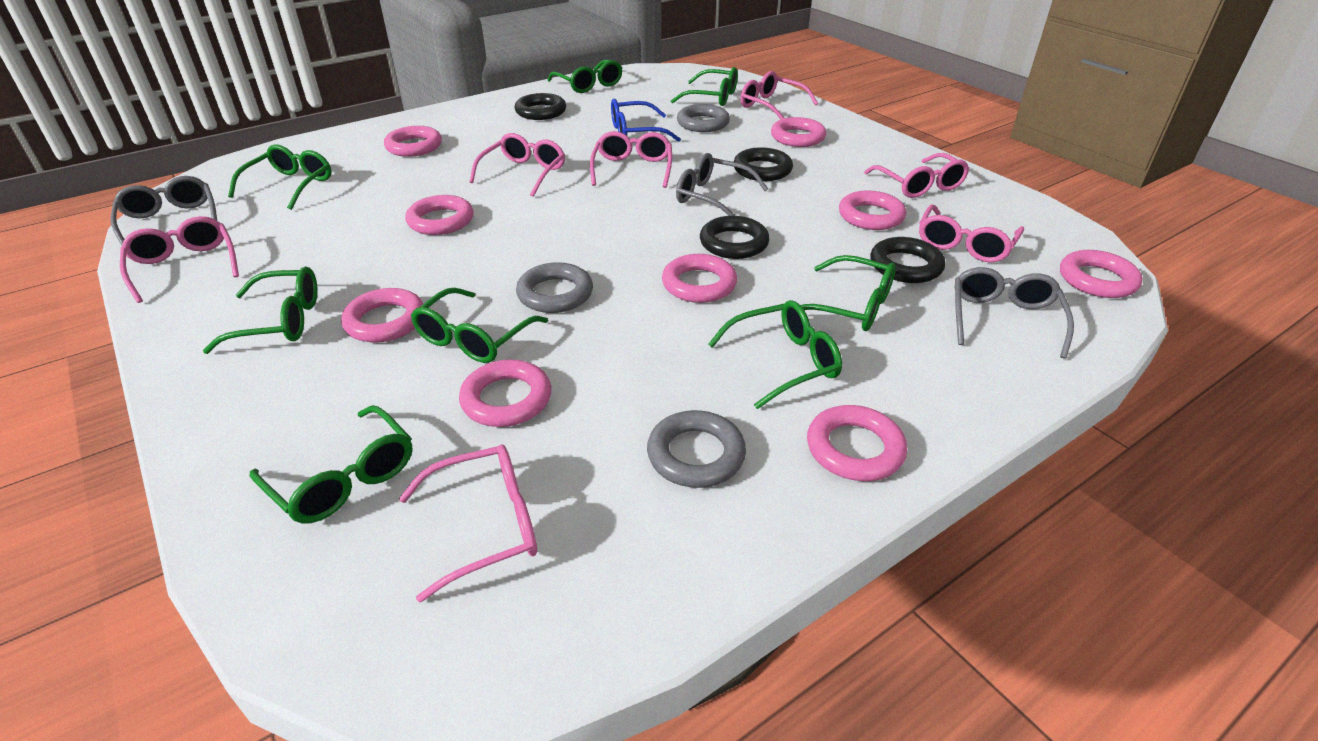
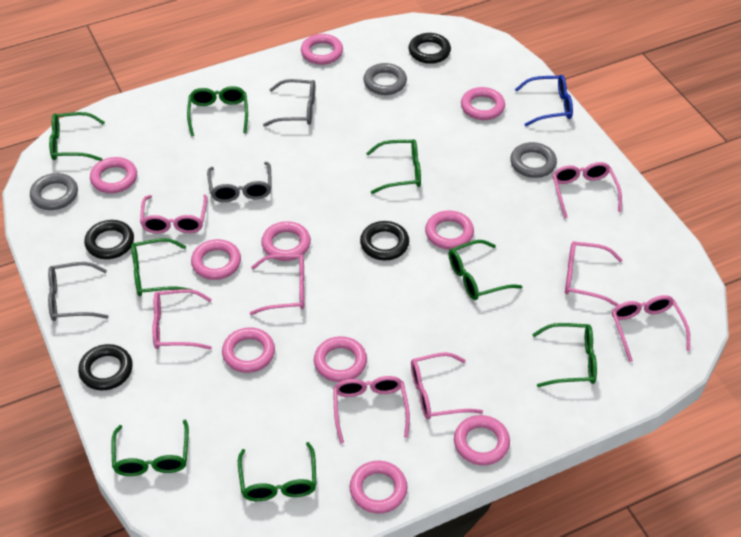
pink glasses: 7 -> 8
pink ring: 9 -> 10

